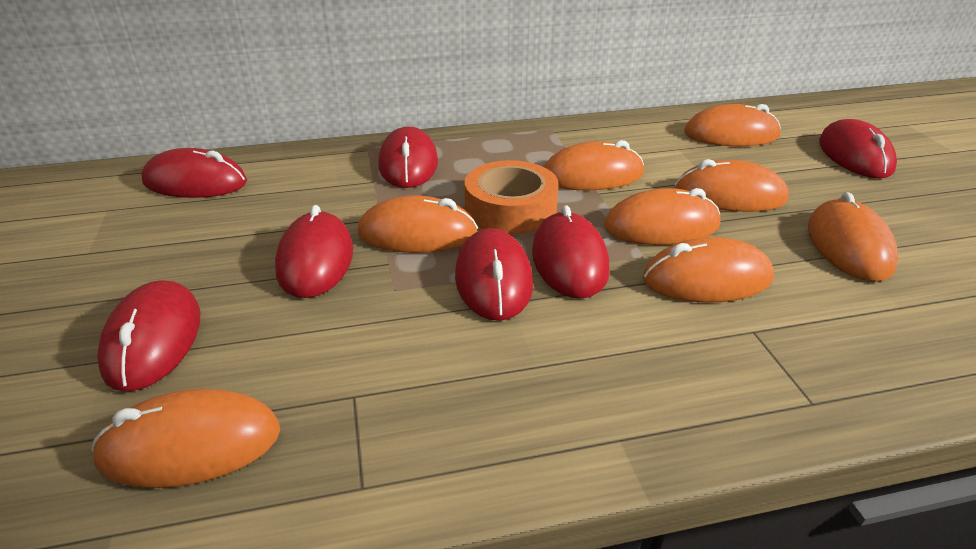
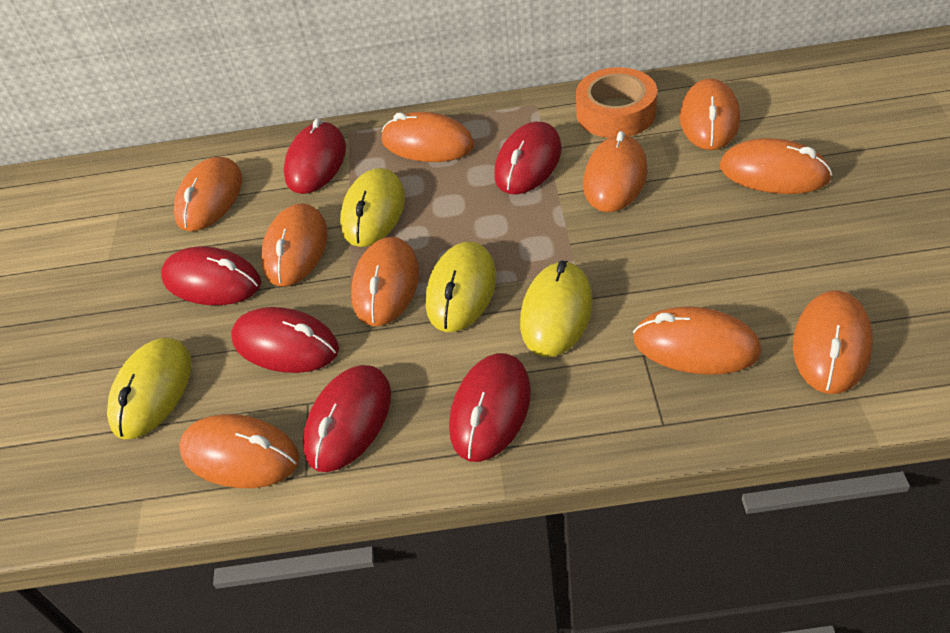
orange mouse: 8 -> 10
red mouse: 7 -> 6
yellow mouse: 0 -> 4

